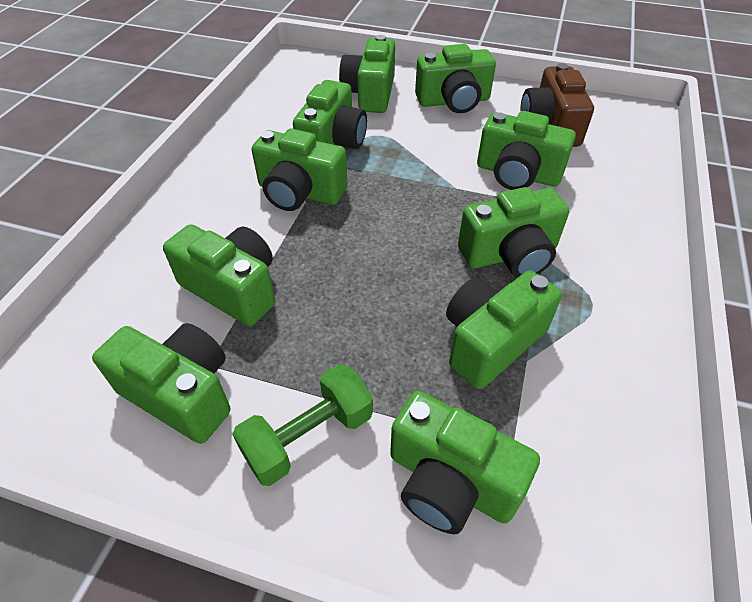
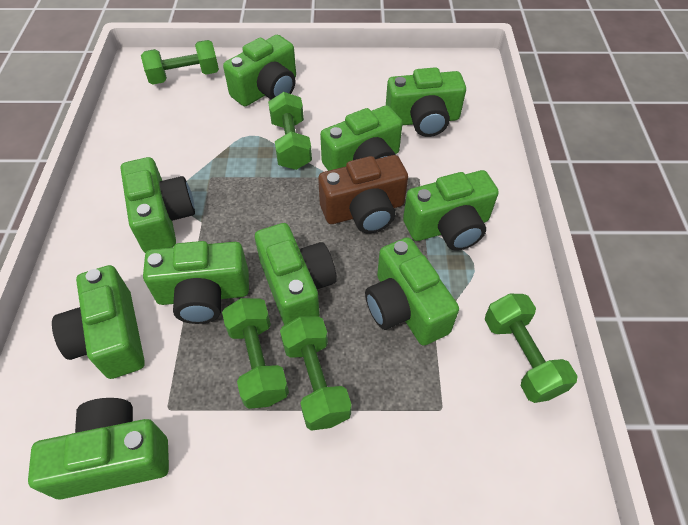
green dumbbell: 1 -> 5

